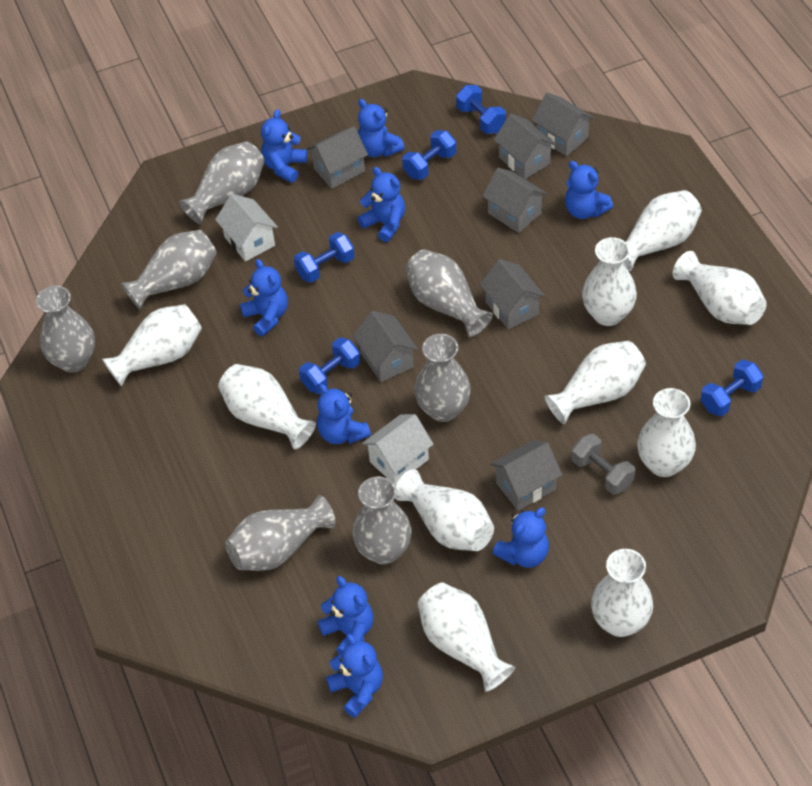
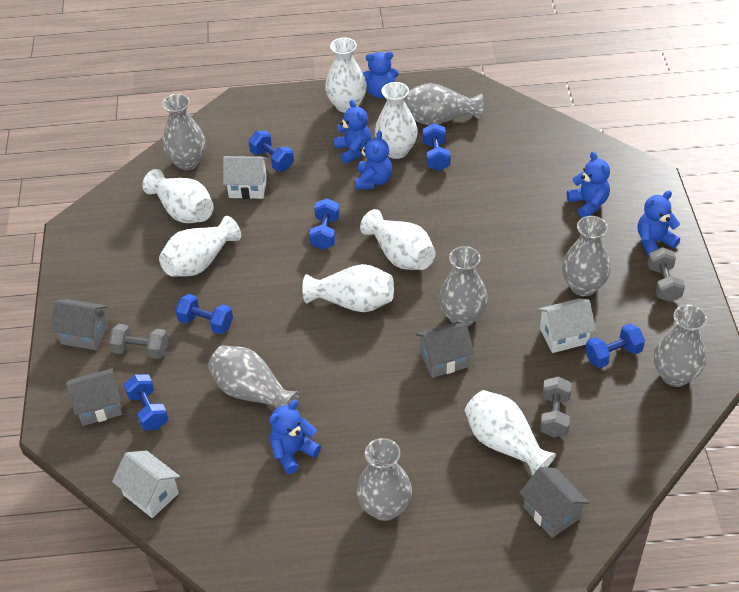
blue dumbbell: 5 -> 6
blue teddy bear: 9 -> 6
grey dumbbell: 1 -> 3
grey house: 7 -> 4
white house: 2 -> 3
white vase: 10 -> 7

